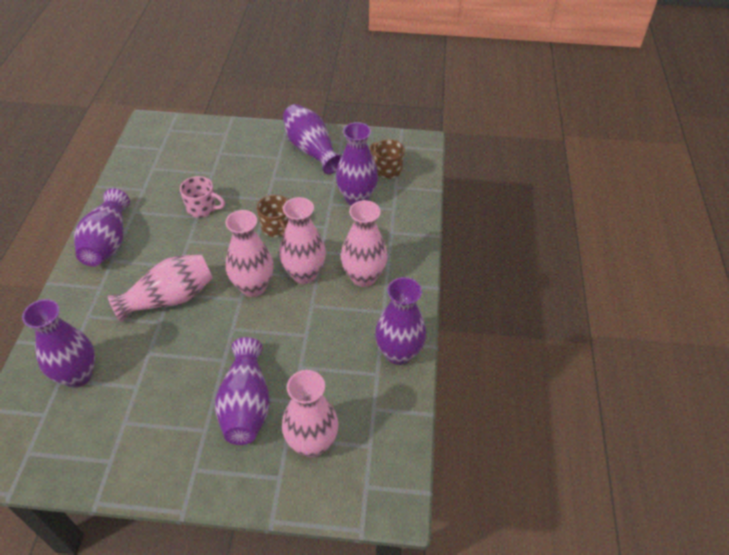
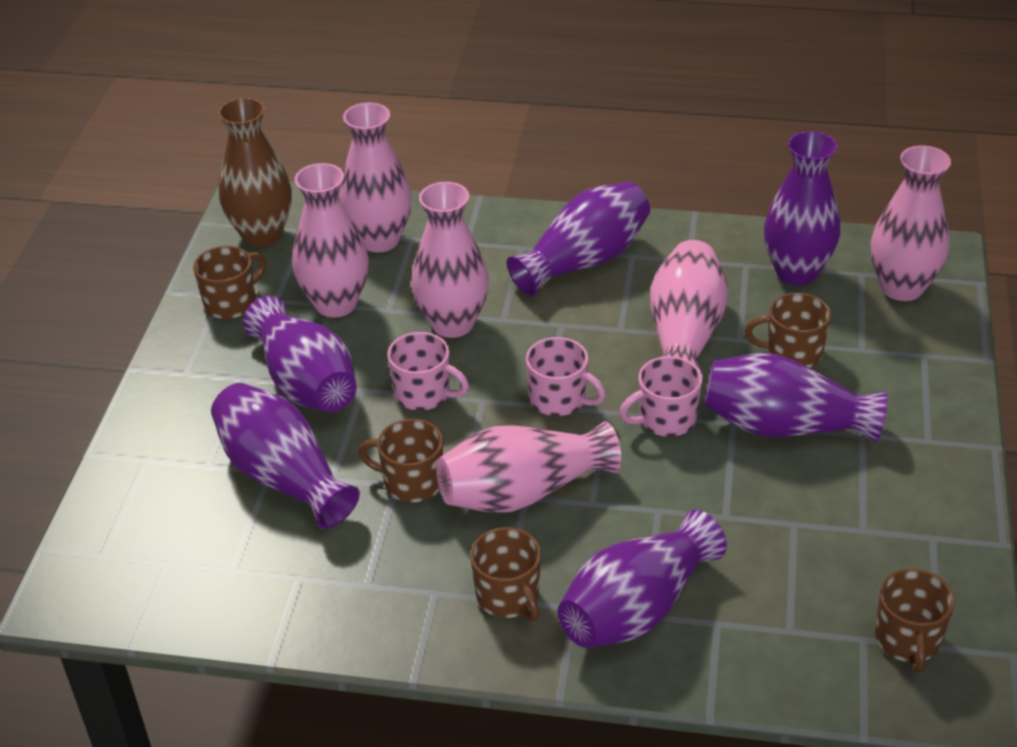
brown mug: 2 -> 5
brown vase: 0 -> 1
pink mug: 1 -> 3
pink vase: 5 -> 6

